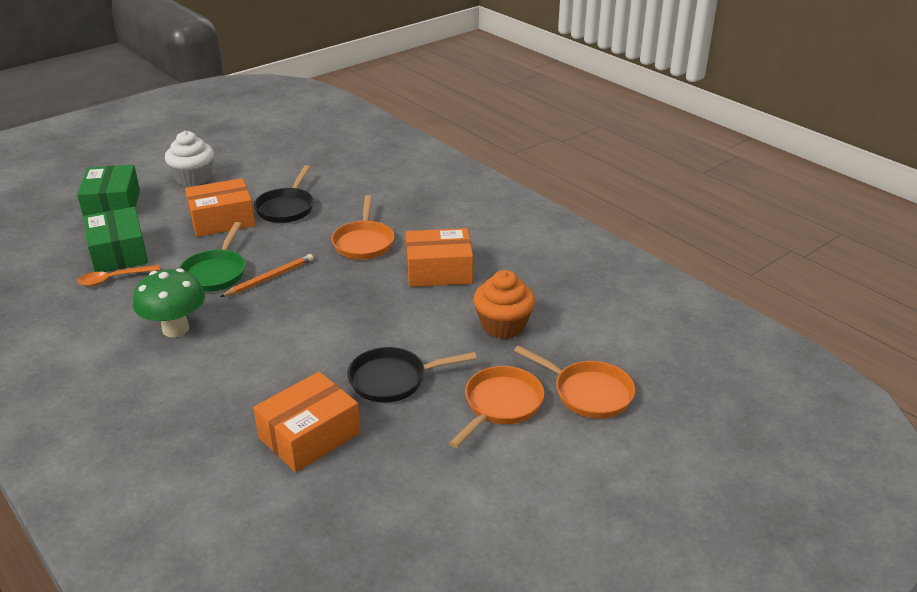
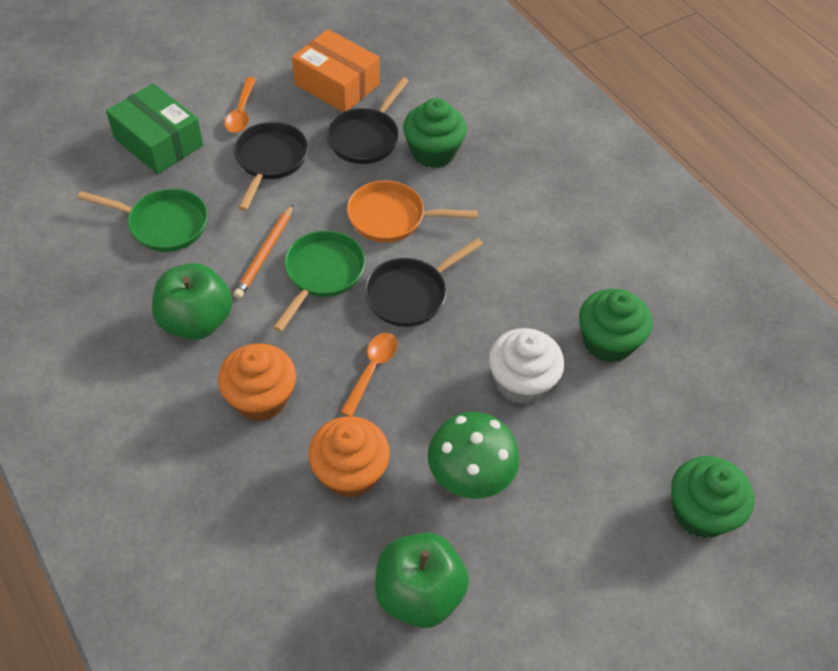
black pan: 2 -> 3
green apple: 0 -> 2
green box: 2 -> 1
green cupcake: 0 -> 3
green pan: 1 -> 2
orange box: 3 -> 1
orange cupcake: 1 -> 2
orange pan: 3 -> 1
orange spoon: 1 -> 2

